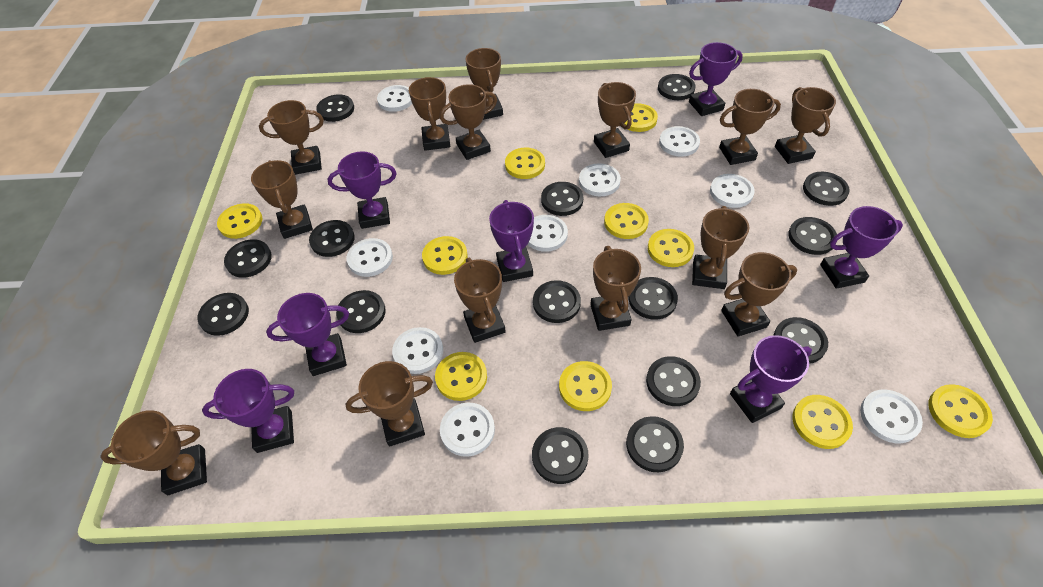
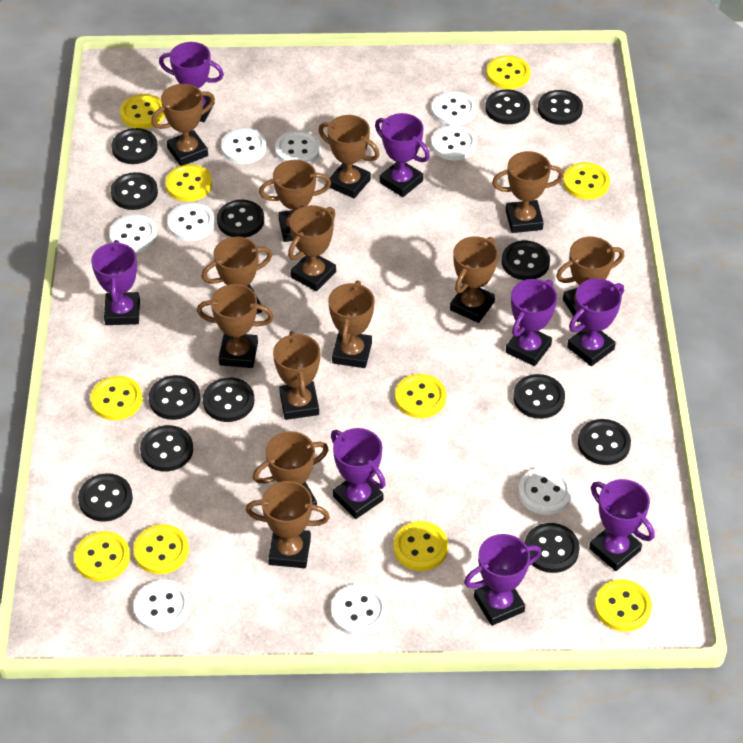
black button: 15 -> 13
brown trophy: 14 -> 13
purple trophy: 7 -> 8

